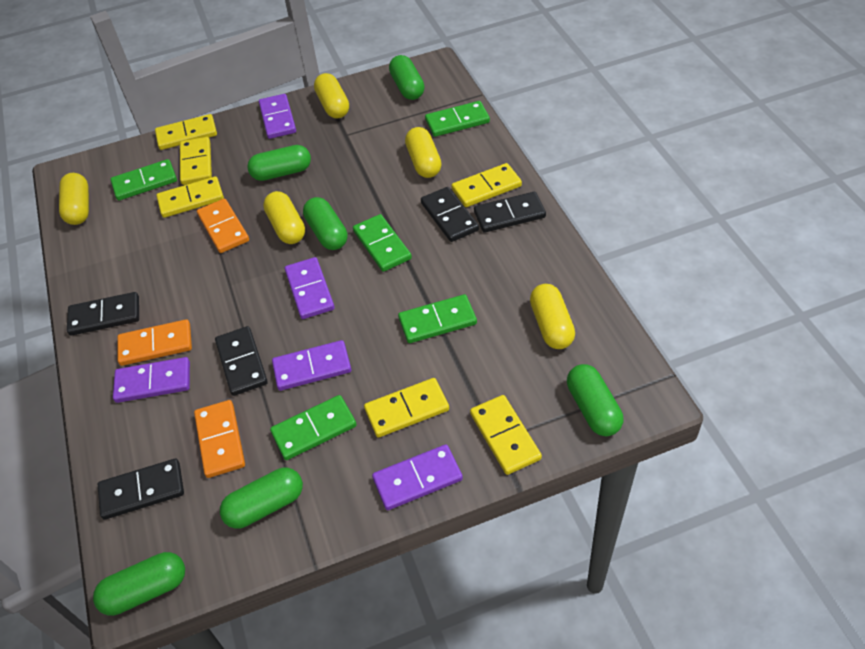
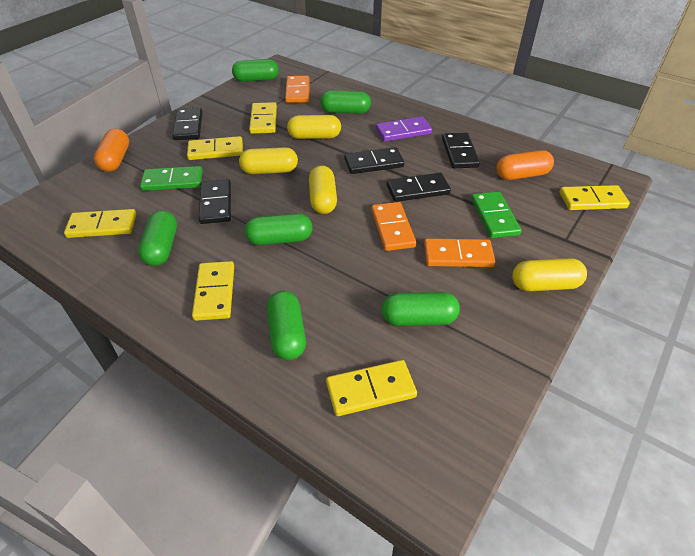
green domino: 5 -> 2
orange capsule: 0 -> 2
purple domino: 5 -> 1
yellow capsule: 5 -> 4

